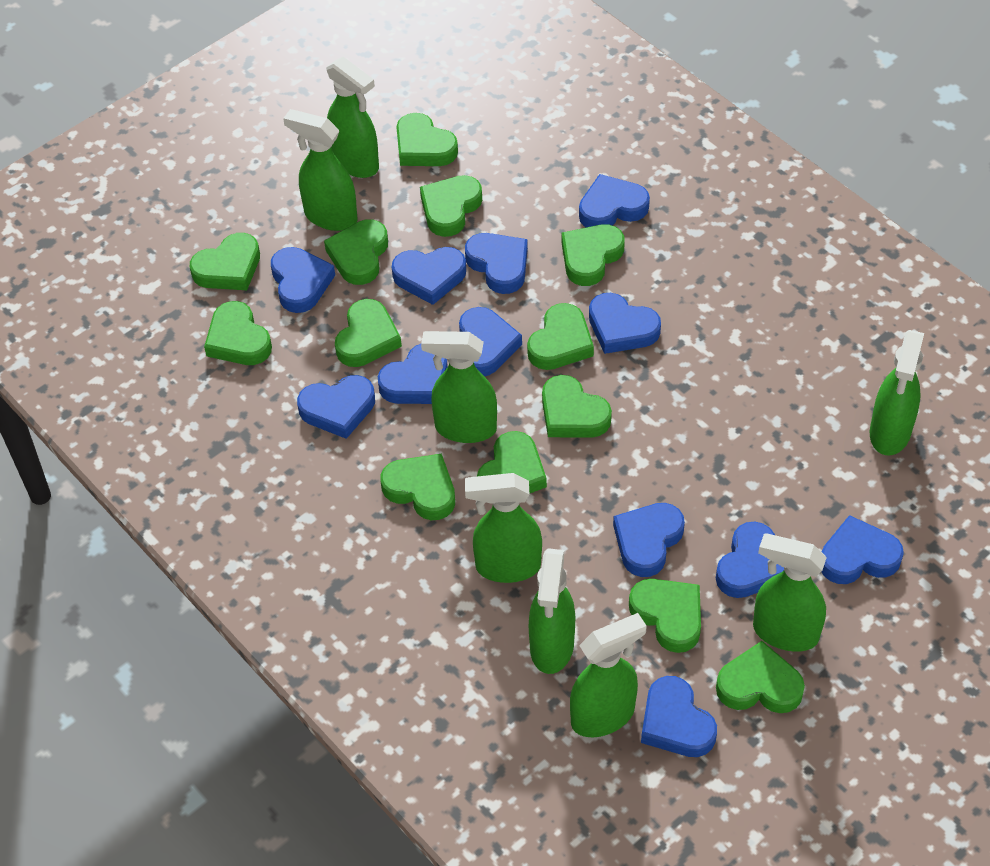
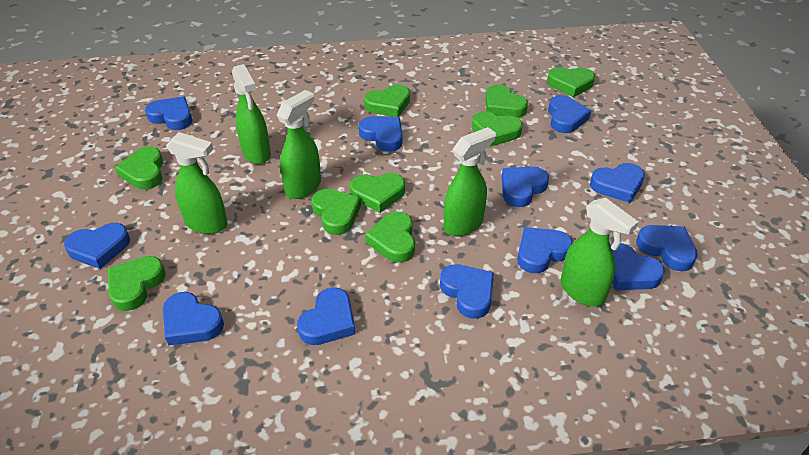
green heart: 13 -> 9
green spray bottle: 8 -> 5

